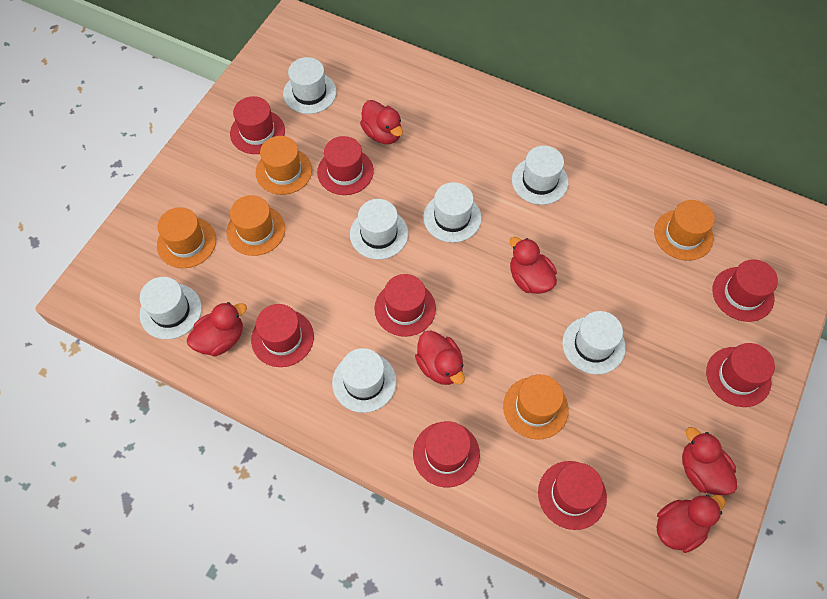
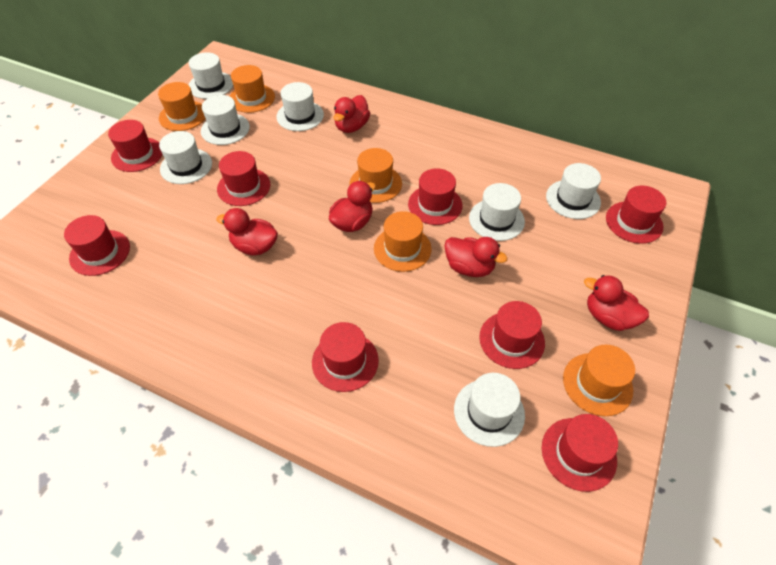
red duck: 6 -> 5

